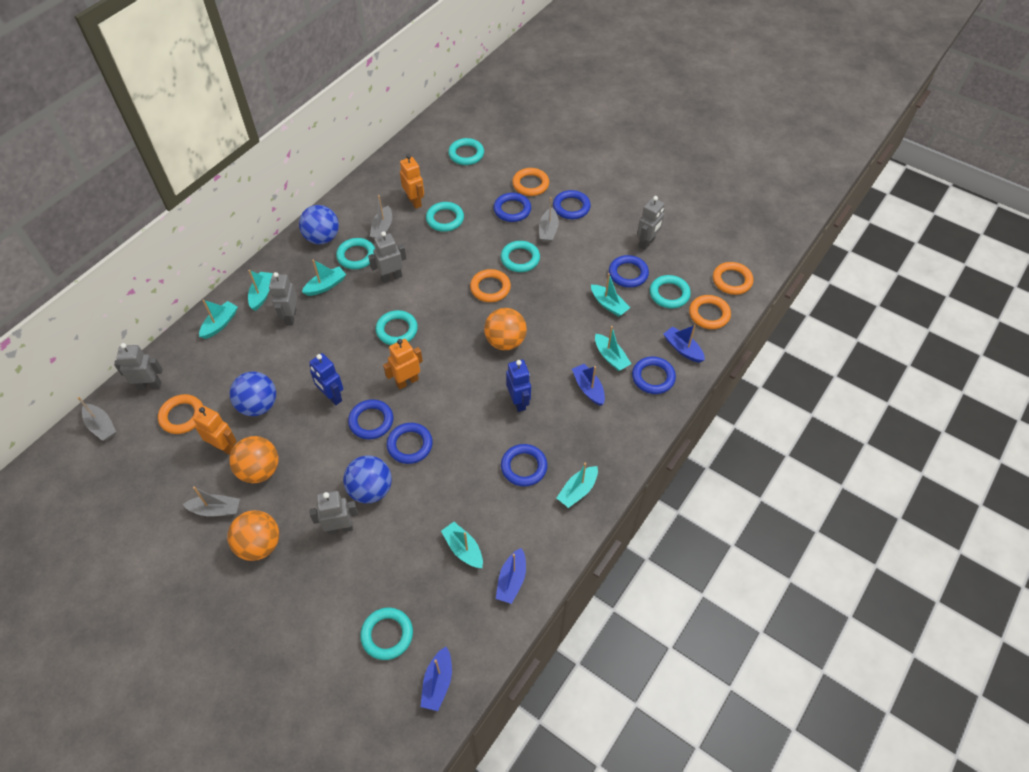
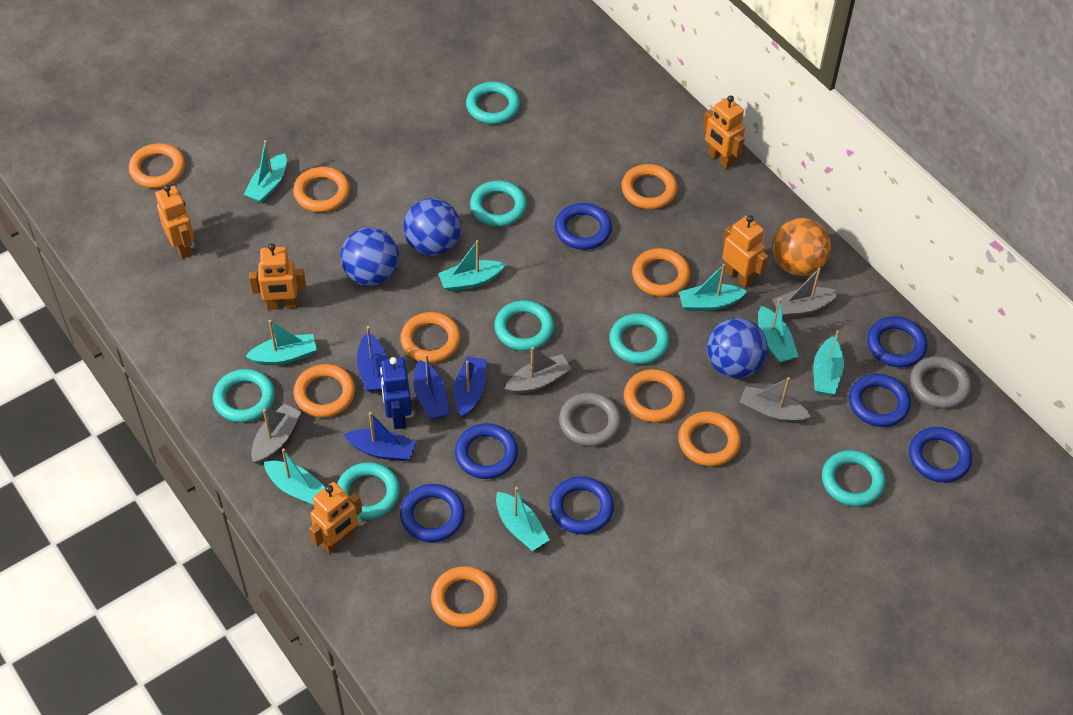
blue robot: 2 -> 1
grey ring: 0 -> 2
grey robot: 5 -> 0
orange ball: 3 -> 1
orange ring: 5 -> 9
orange robot: 3 -> 5
turquoise boat: 7 -> 8

